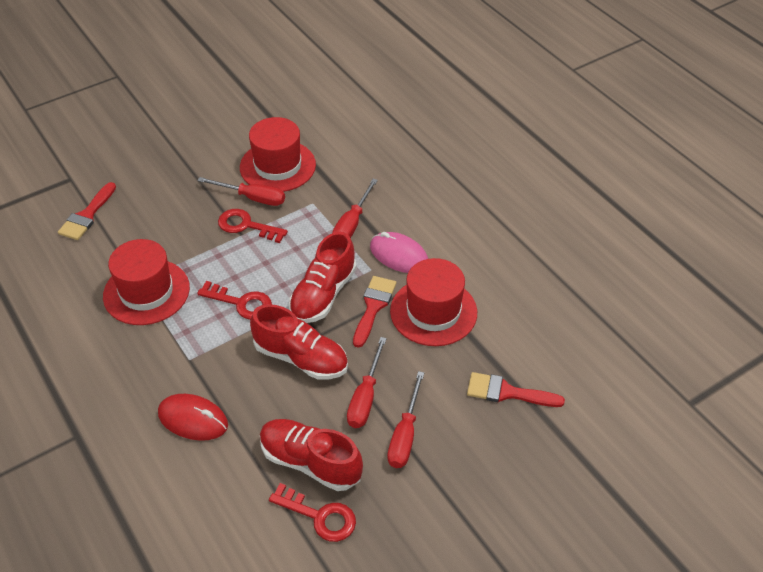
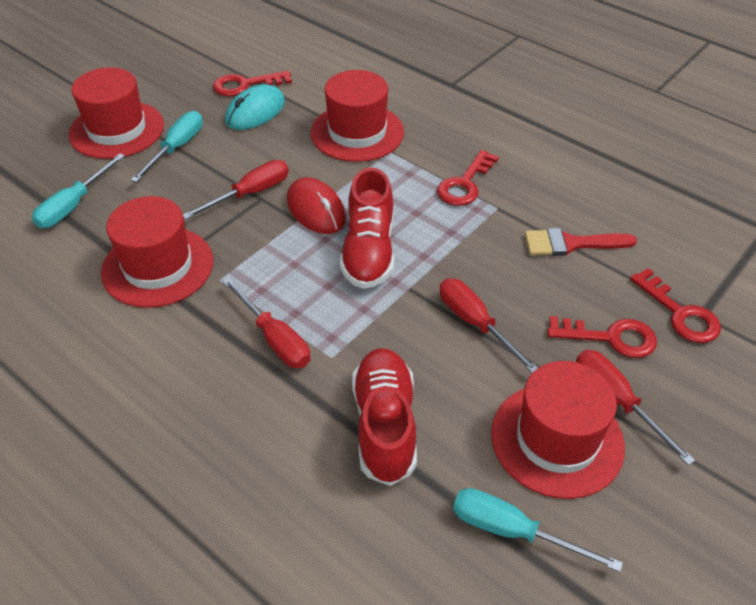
pink mouse: 1 -> 0
red brush: 3 -> 1
red hat: 3 -> 4
red key: 3 -> 4
red shoe: 3 -> 2
turquoise mouse: 0 -> 1
turquoise screwdriver: 0 -> 3

